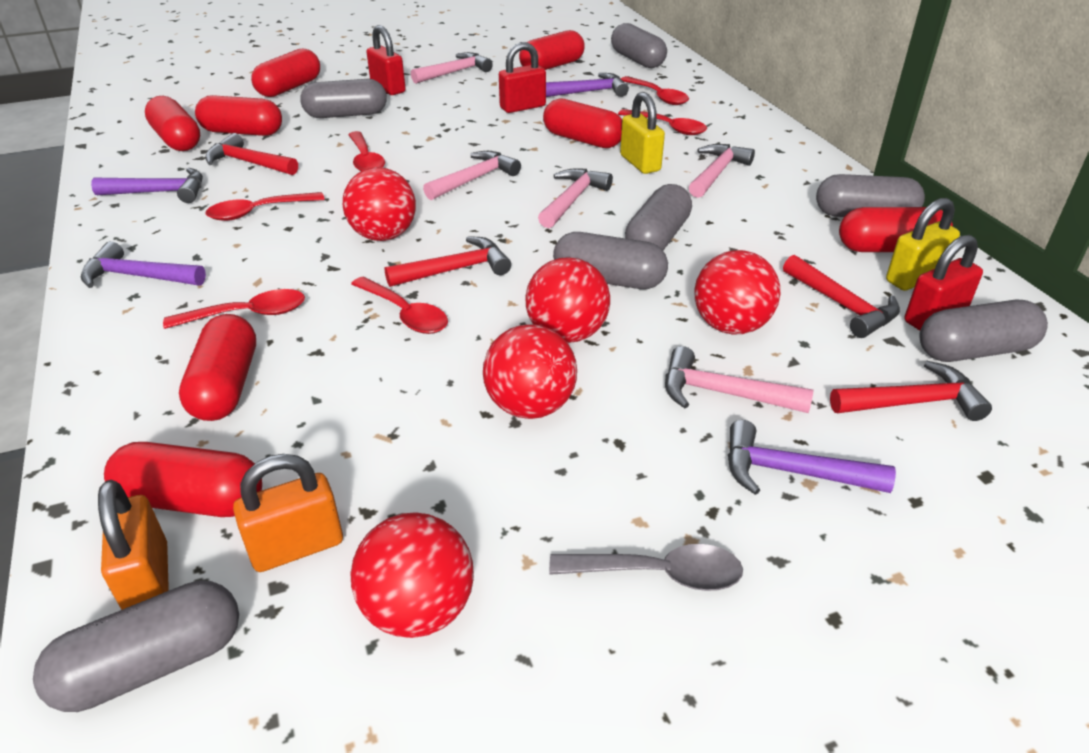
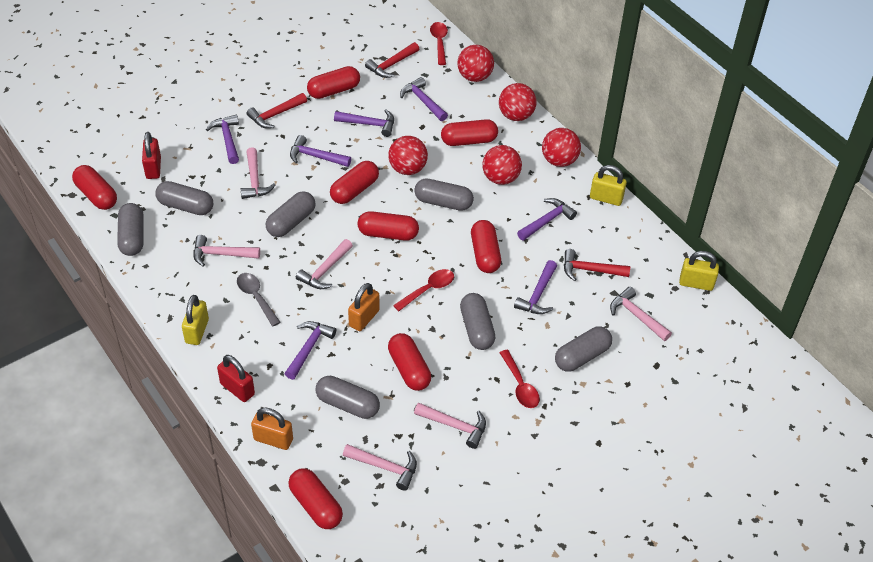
pink hammer: 5 -> 6
purple hammer: 4 -> 7
red hammer: 4 -> 3
red padlock: 3 -> 2
red spoon: 6 -> 3
yellow padlock: 2 -> 3

